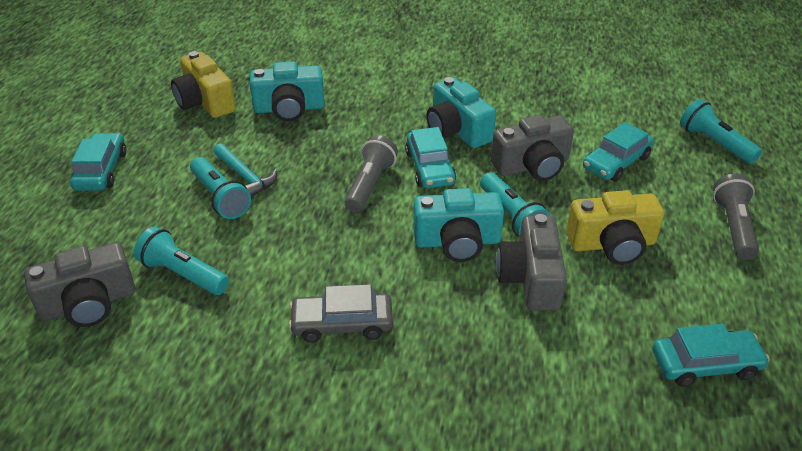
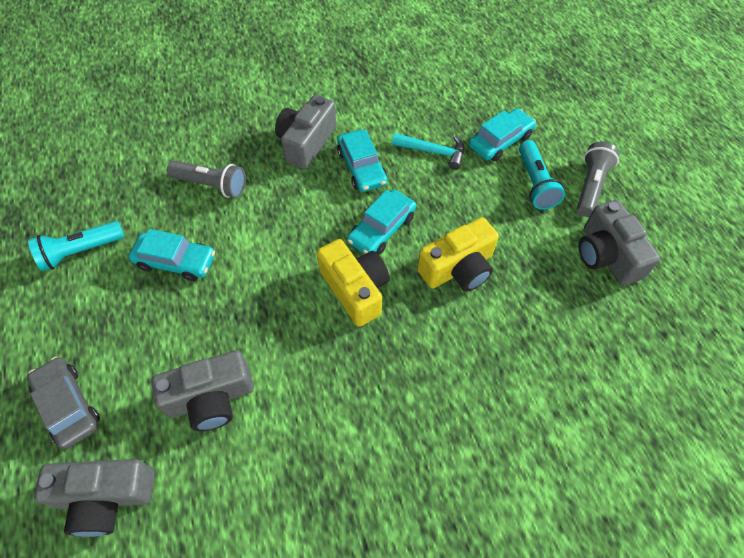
grey camera: 3 -> 4
turquoise camera: 3 -> 0
turquoise flashlight: 4 -> 2

